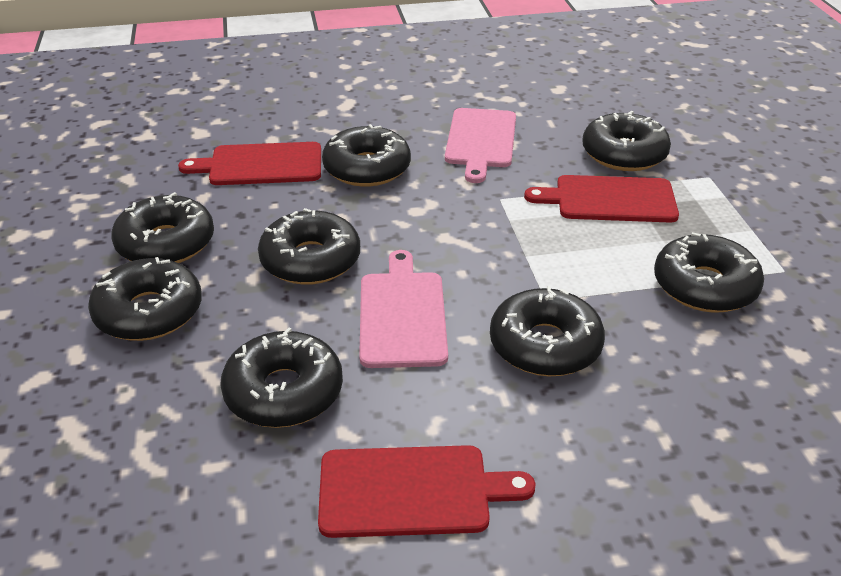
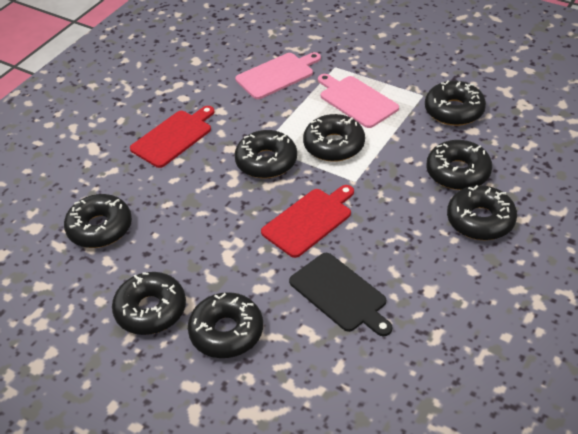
black cutting board: 0 -> 1
red cutting board: 3 -> 2

